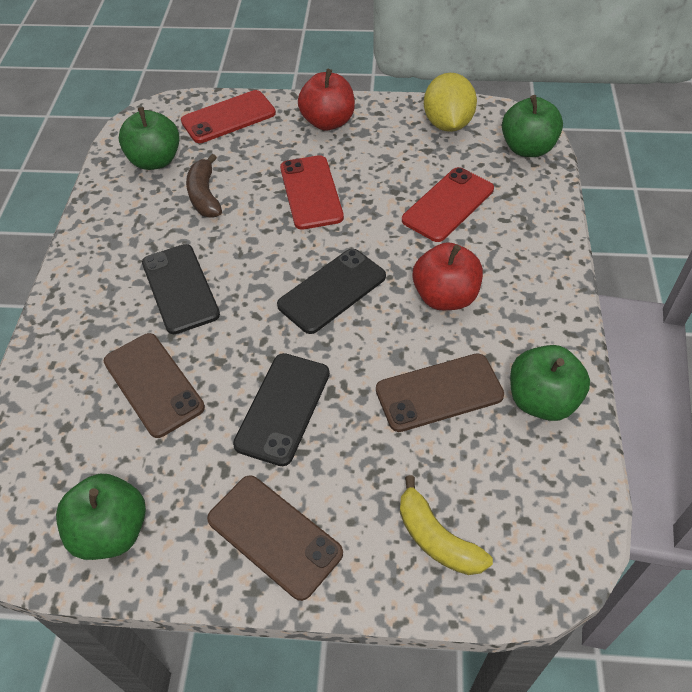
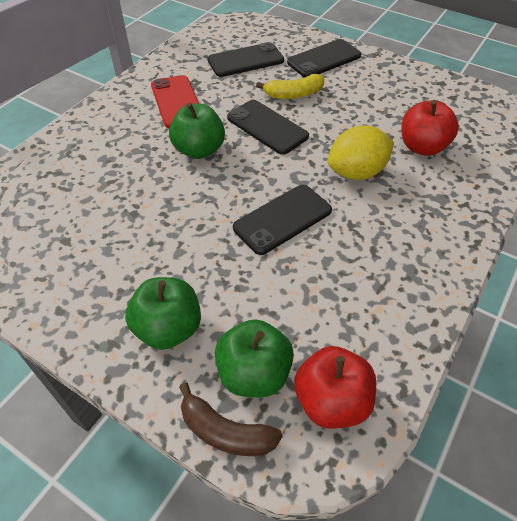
black phone: 3 -> 4
brown phone: 3 -> 0
green apple: 4 -> 3
red phone: 3 -> 1

